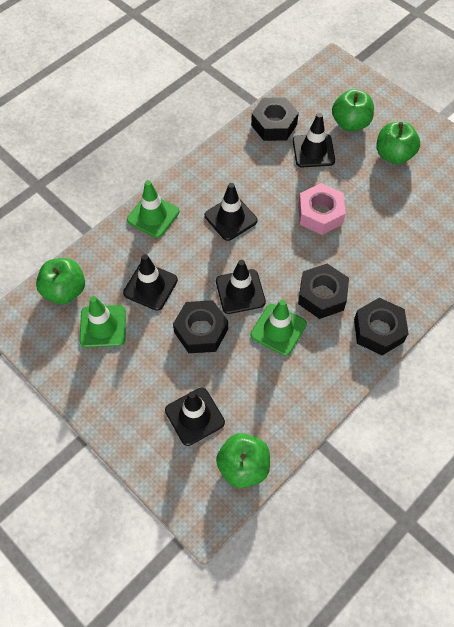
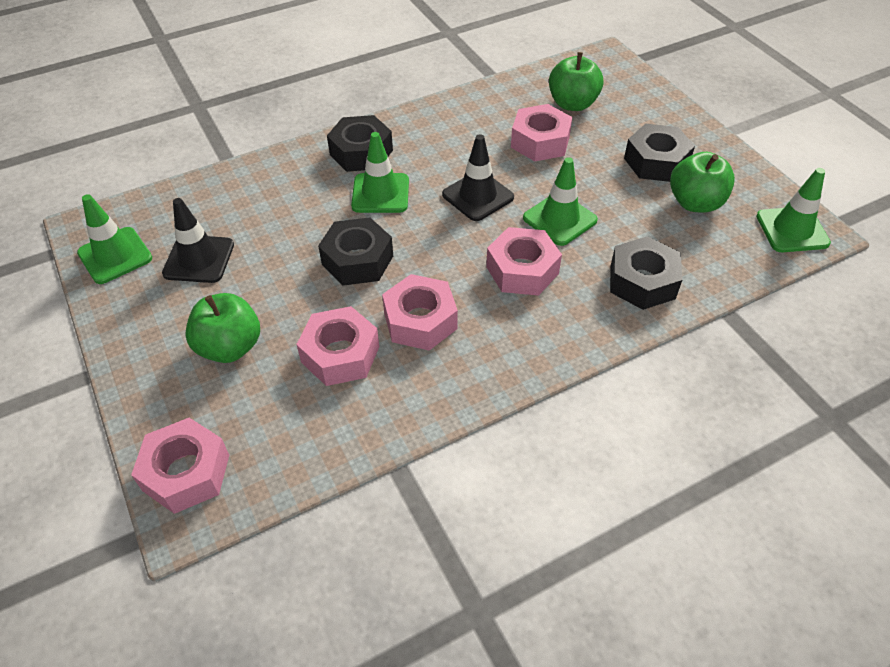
black traffic cone: 5 -> 2
green apple: 4 -> 3
green traffic cone: 3 -> 4
pink nut: 1 -> 5

